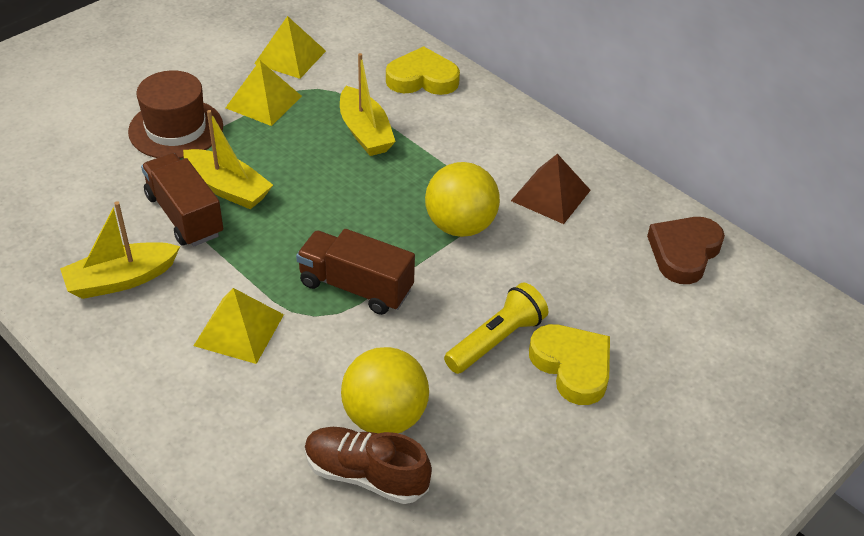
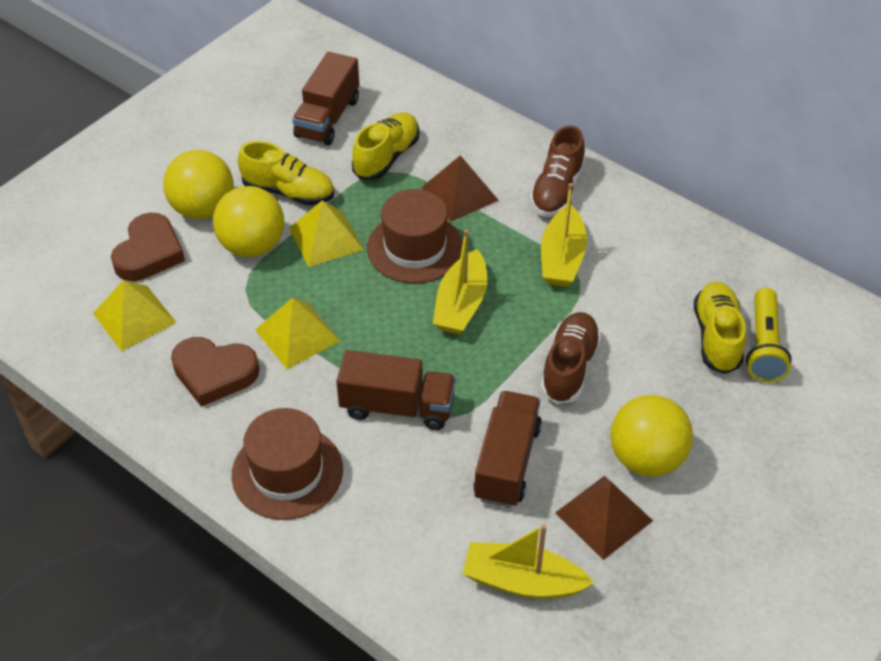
brown hat: 1 -> 2
brown heart: 1 -> 2
brown pyramid: 1 -> 2
brown shoe: 1 -> 2
brown truck: 2 -> 3
yellow ball: 2 -> 3
yellow heart: 2 -> 0
yellow shoe: 0 -> 3

